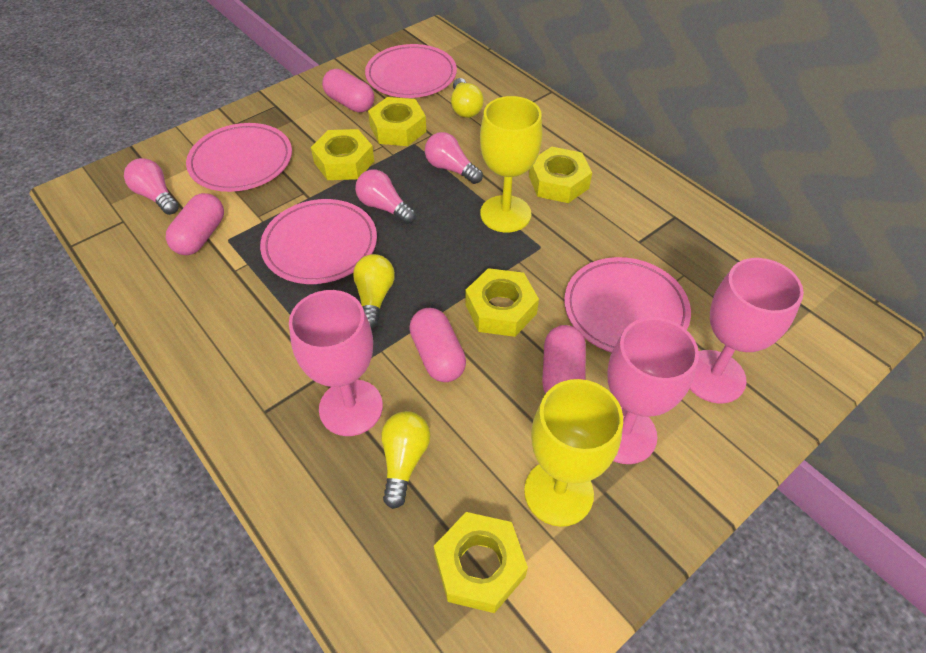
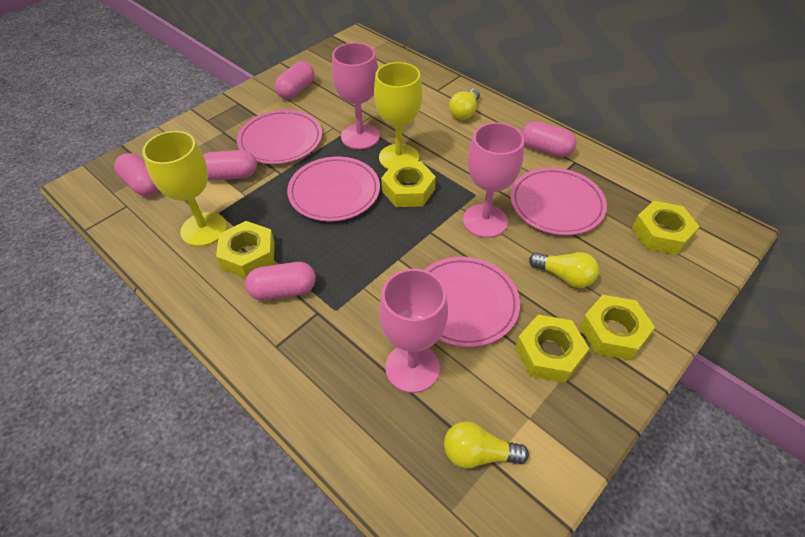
pink capsule: 4 -> 5
pink light bulb: 3 -> 0

